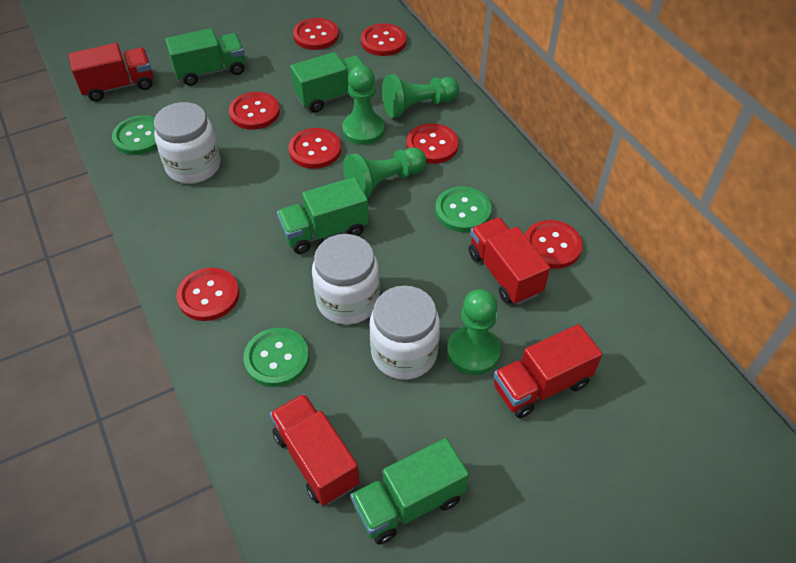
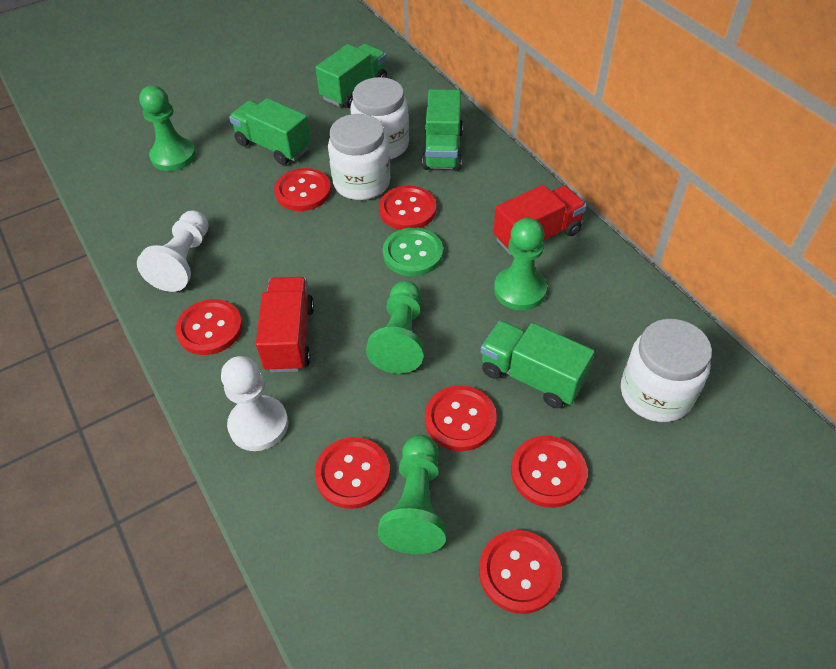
green button: 3 -> 1
red truck: 4 -> 2
white pawn: 0 -> 2

